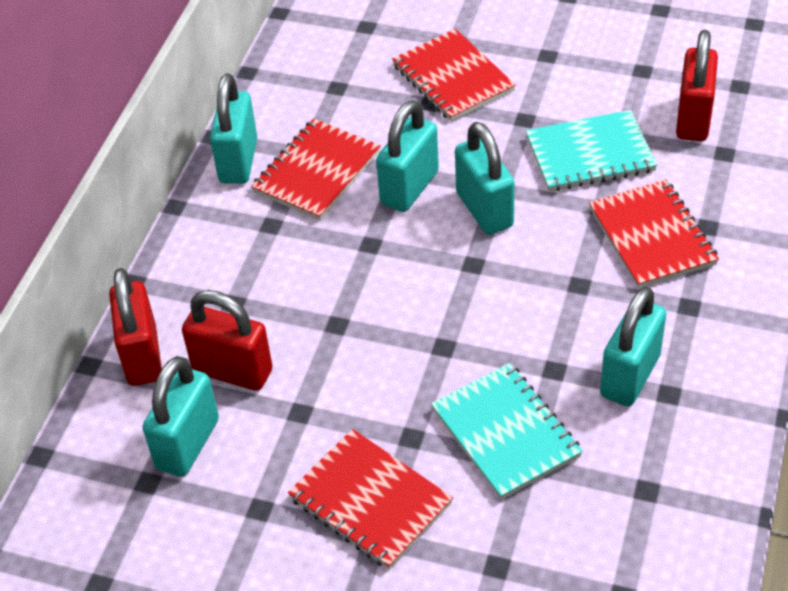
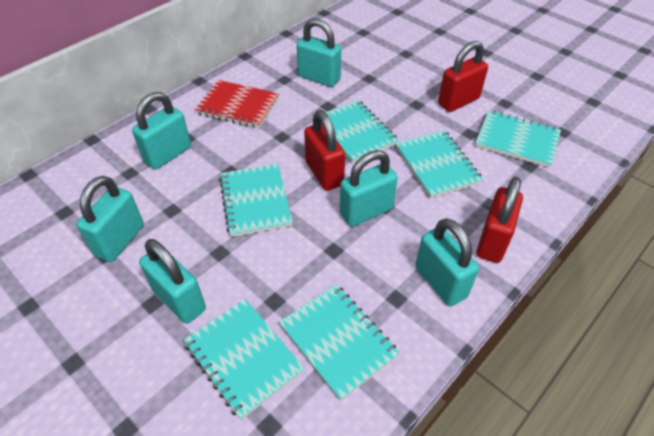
red notebook: 4 -> 1
turquoise notebook: 2 -> 6
turquoise padlock: 5 -> 6

